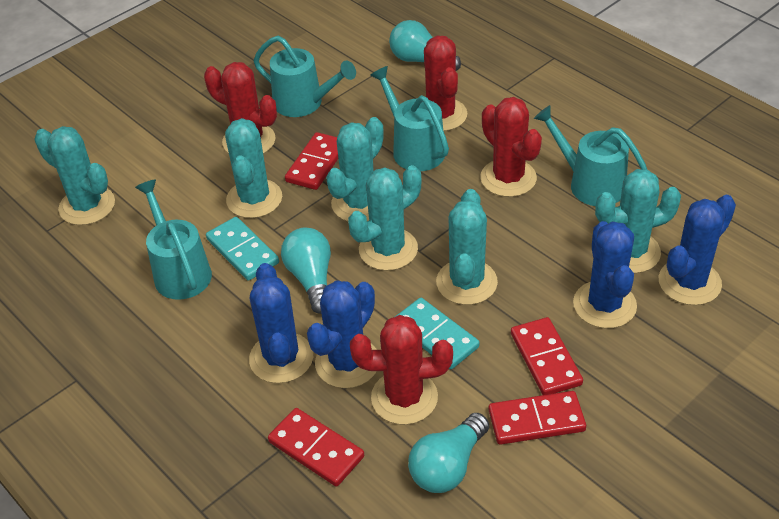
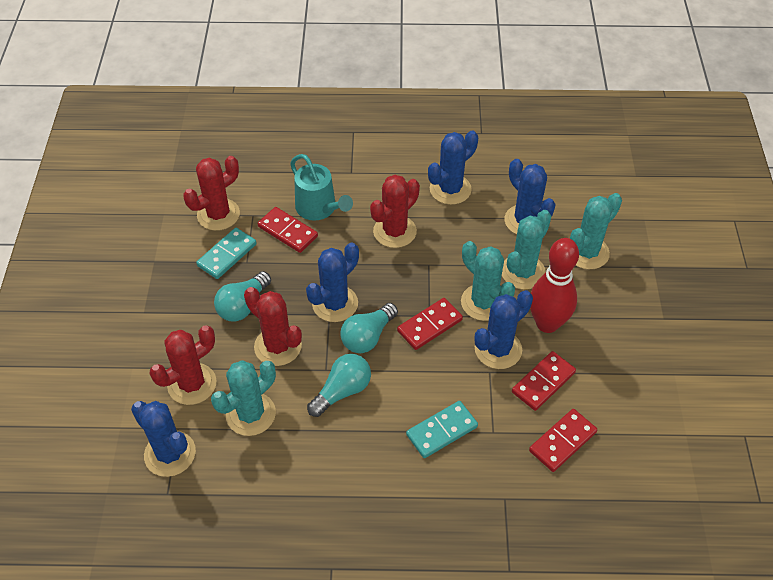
blue cactus: 4 -> 5
red bowling pin: 0 -> 1
turquoise cactus: 6 -> 4
turquoise watering can: 4 -> 1

